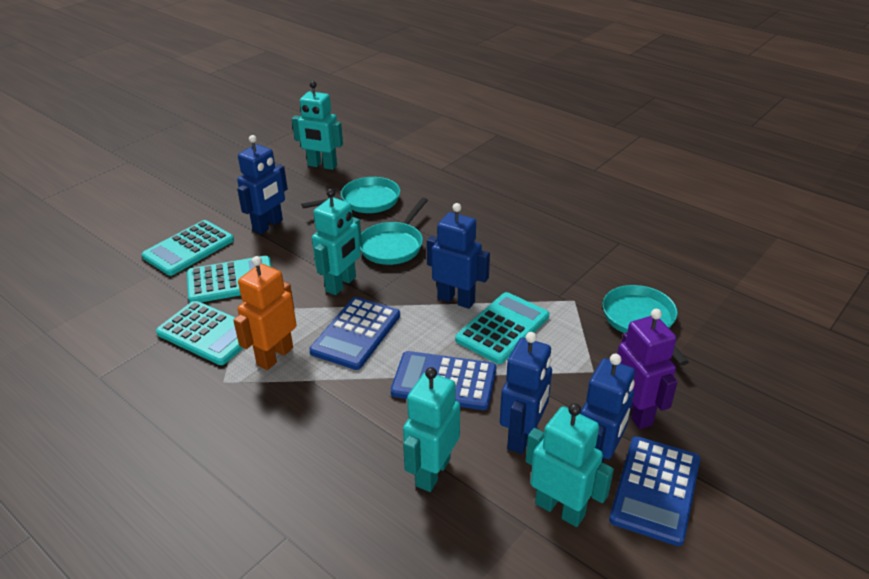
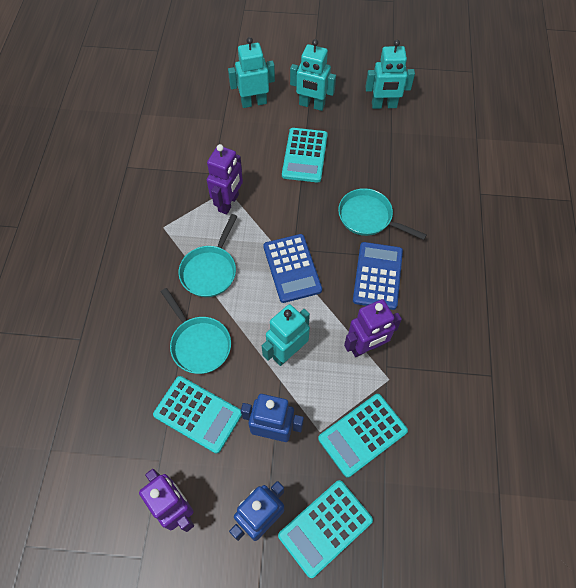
blue calculator: 3 -> 2
blue robot: 4 -> 2
orange robot: 1 -> 0
purple robot: 1 -> 3

